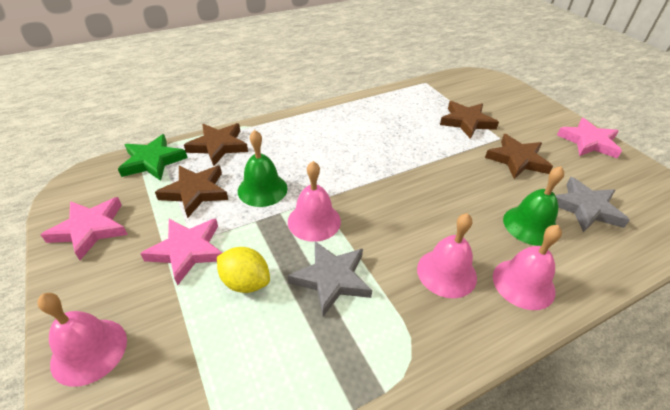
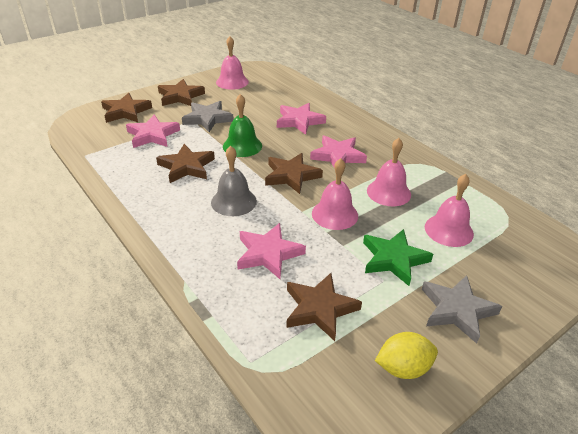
brown star: 4 -> 5
green bell: 2 -> 1
grey bell: 0 -> 1
pink star: 3 -> 4

